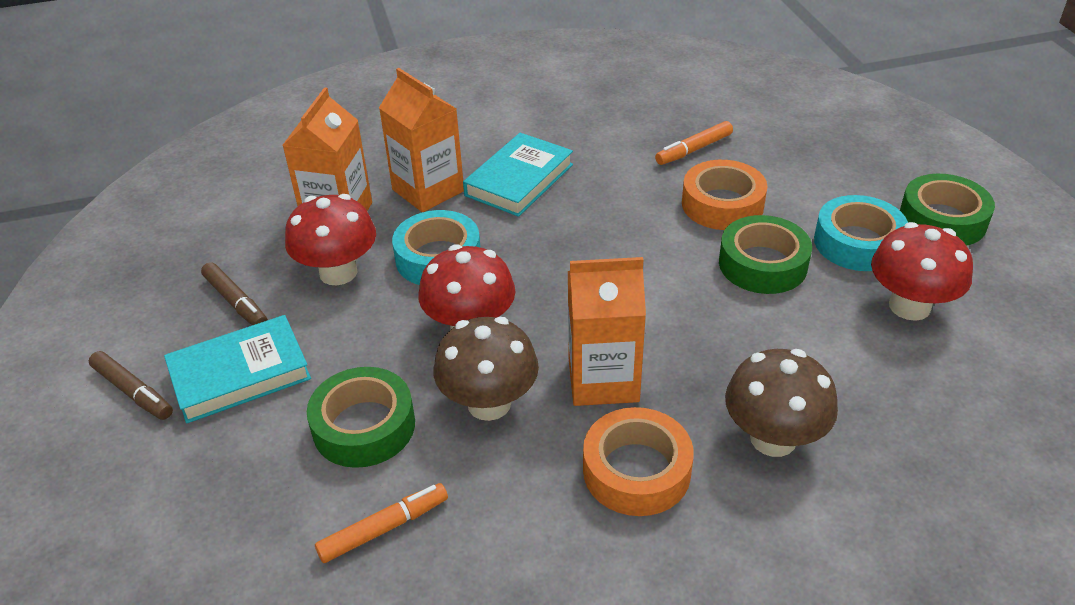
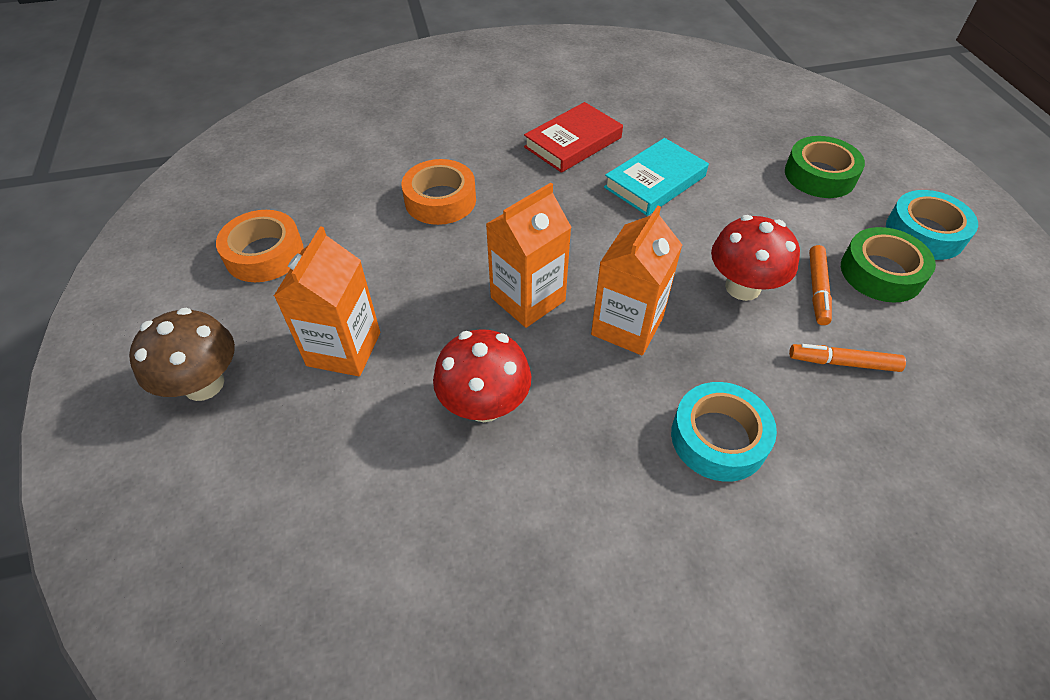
brown marker: 2 -> 0
brown mushroom: 2 -> 1
green tape: 3 -> 2
red book: 0 -> 1
red mushroom: 3 -> 2
turquoise book: 2 -> 1

